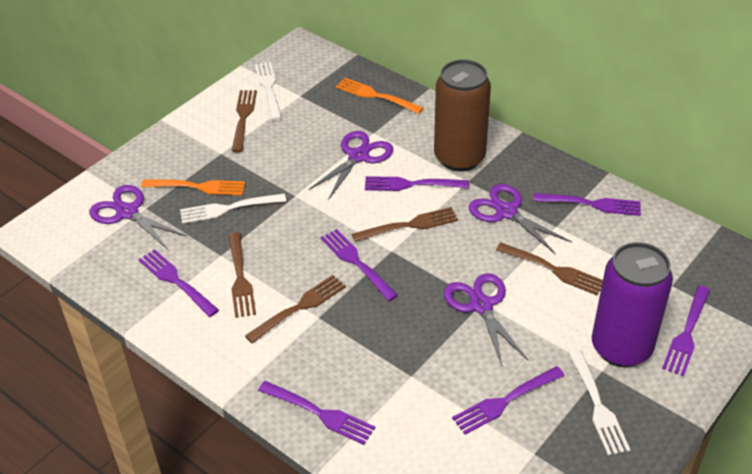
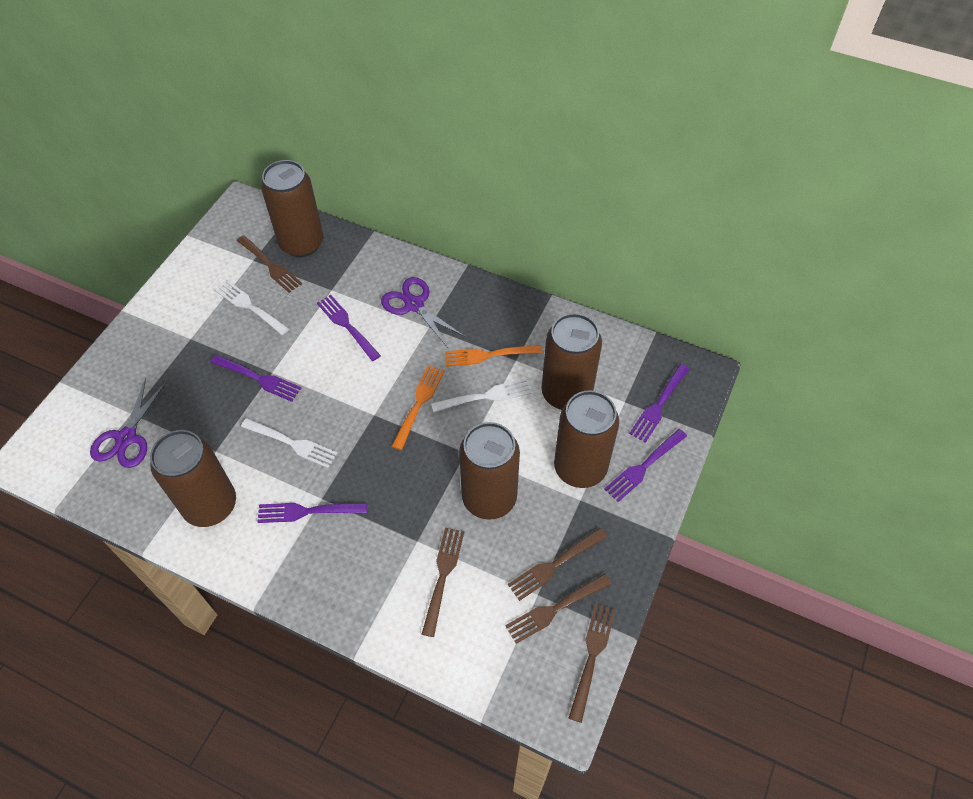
brown can: 1 -> 5
purple can: 1 -> 0
purple fork: 7 -> 5
purple scissors: 4 -> 2

